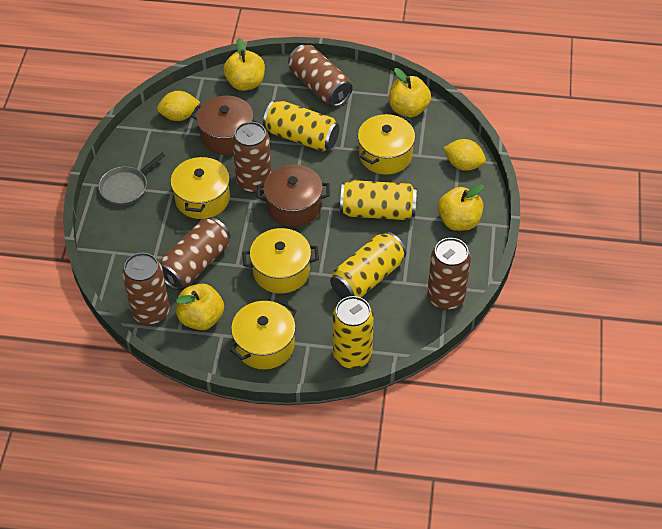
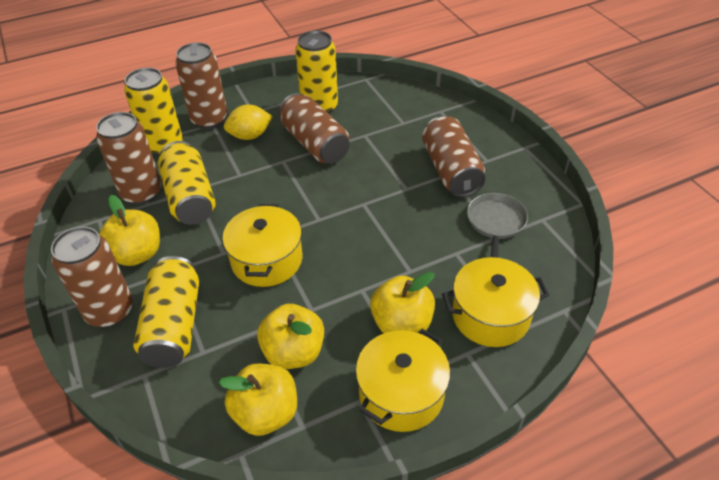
brown pot: 2 -> 0
yellow lemon: 2 -> 1
yellow pot: 4 -> 3

